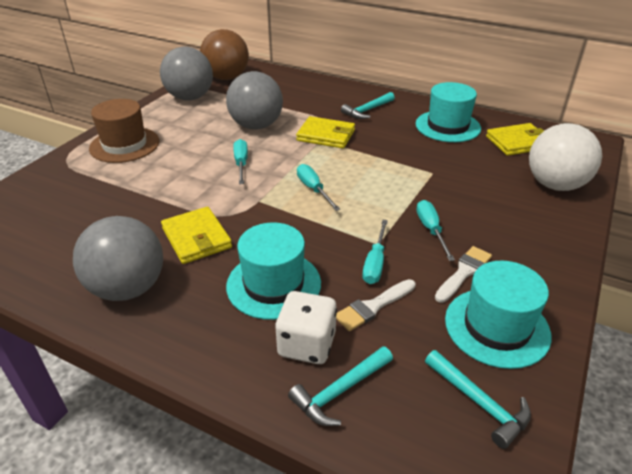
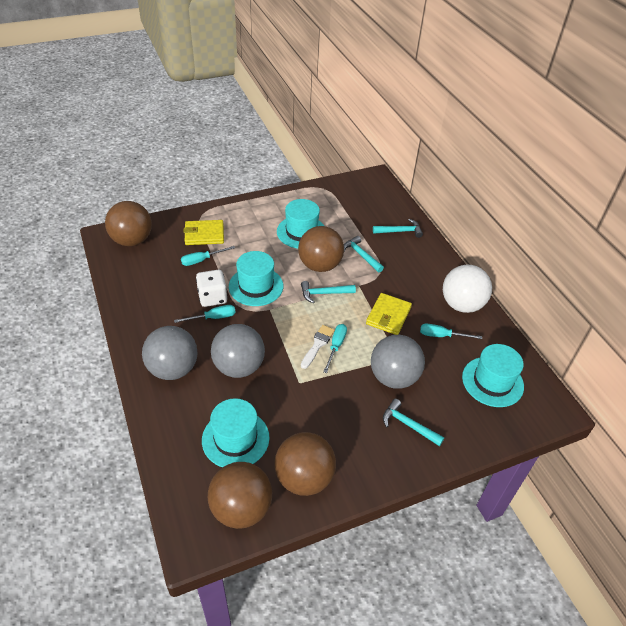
brown ball: 1 -> 4
brown hat: 1 -> 0
turquoise hammer: 3 -> 4
turquoise hat: 3 -> 4
white brush: 2 -> 1
yellow wallet: 3 -> 2

